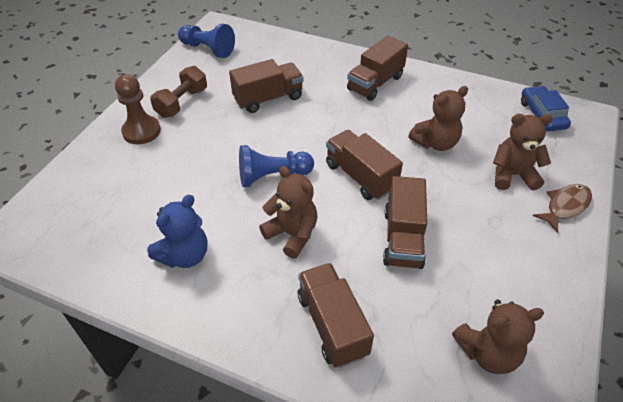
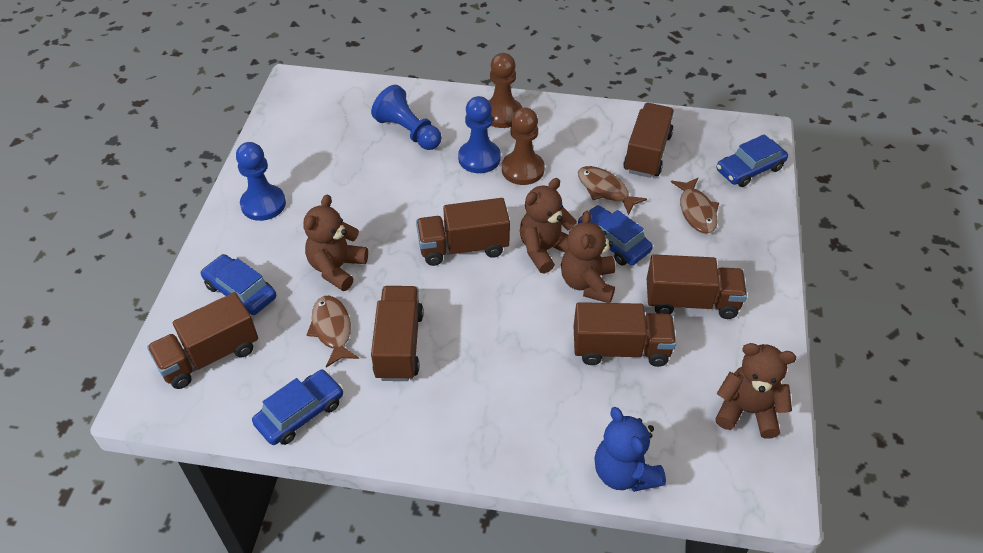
blue car: 1 -> 4
blue pawn: 2 -> 3
brown dumbbell: 1 -> 0
brown fish: 1 -> 3
brown pawn: 1 -> 2
brown truck: 5 -> 6

